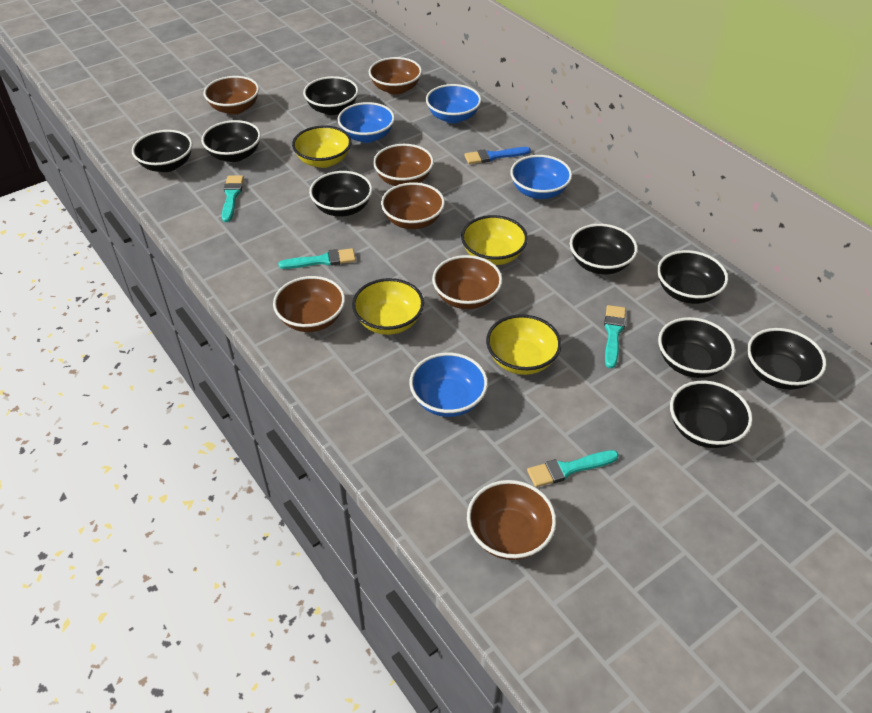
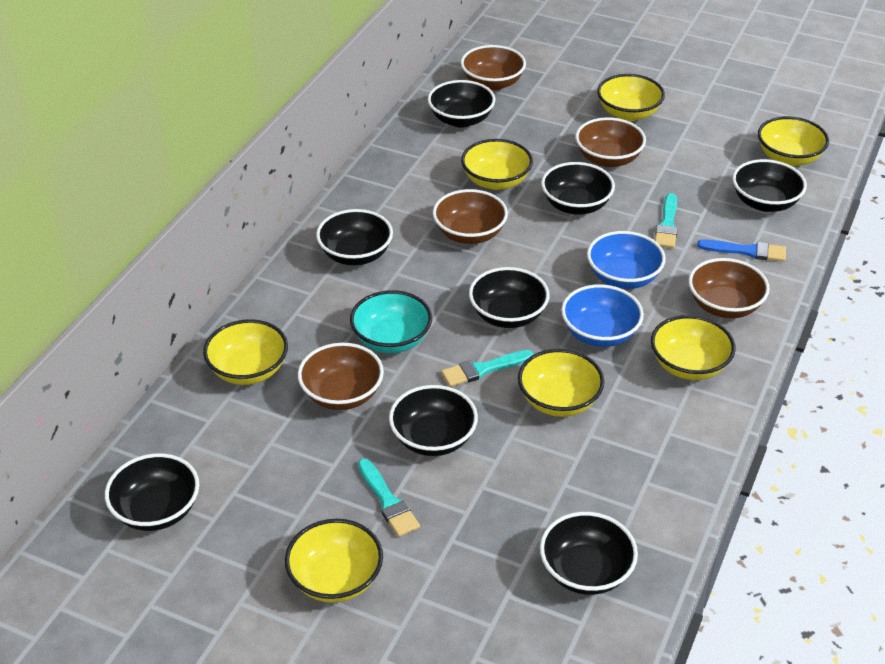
black bowl: 9 -> 8
blue bowl: 4 -> 2
brown bowl: 7 -> 5
turquoise bowl: 0 -> 1
turquoise brush: 4 -> 3
yellow bowl: 4 -> 7

